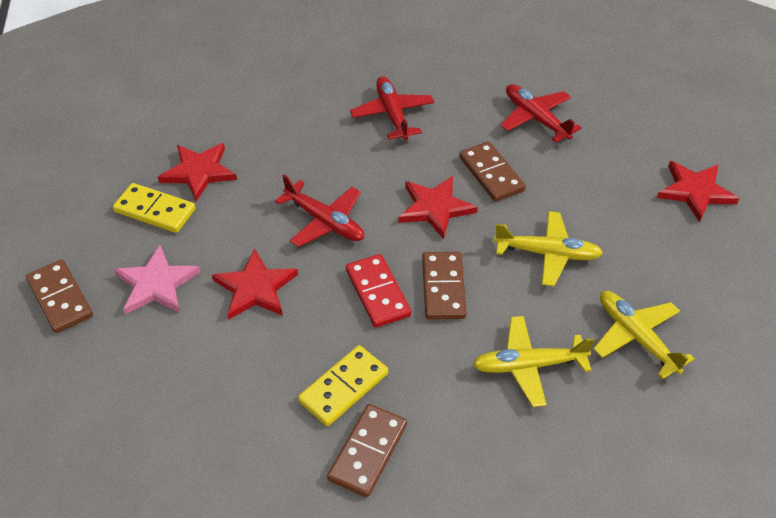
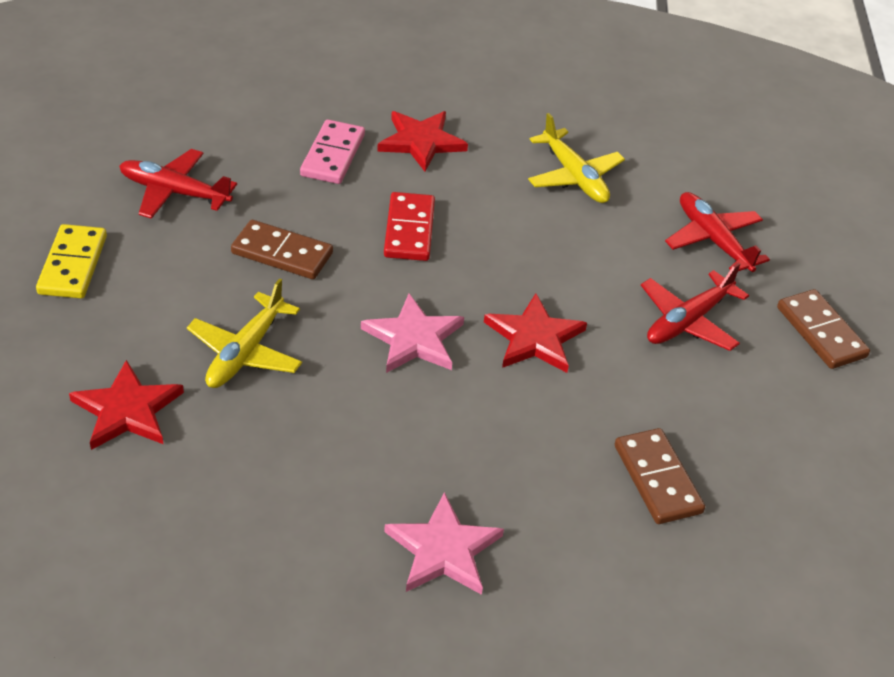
brown domino: 4 -> 3
pink domino: 0 -> 1
pink star: 1 -> 2
red star: 4 -> 3
yellow domino: 2 -> 1
yellow plane: 3 -> 2

